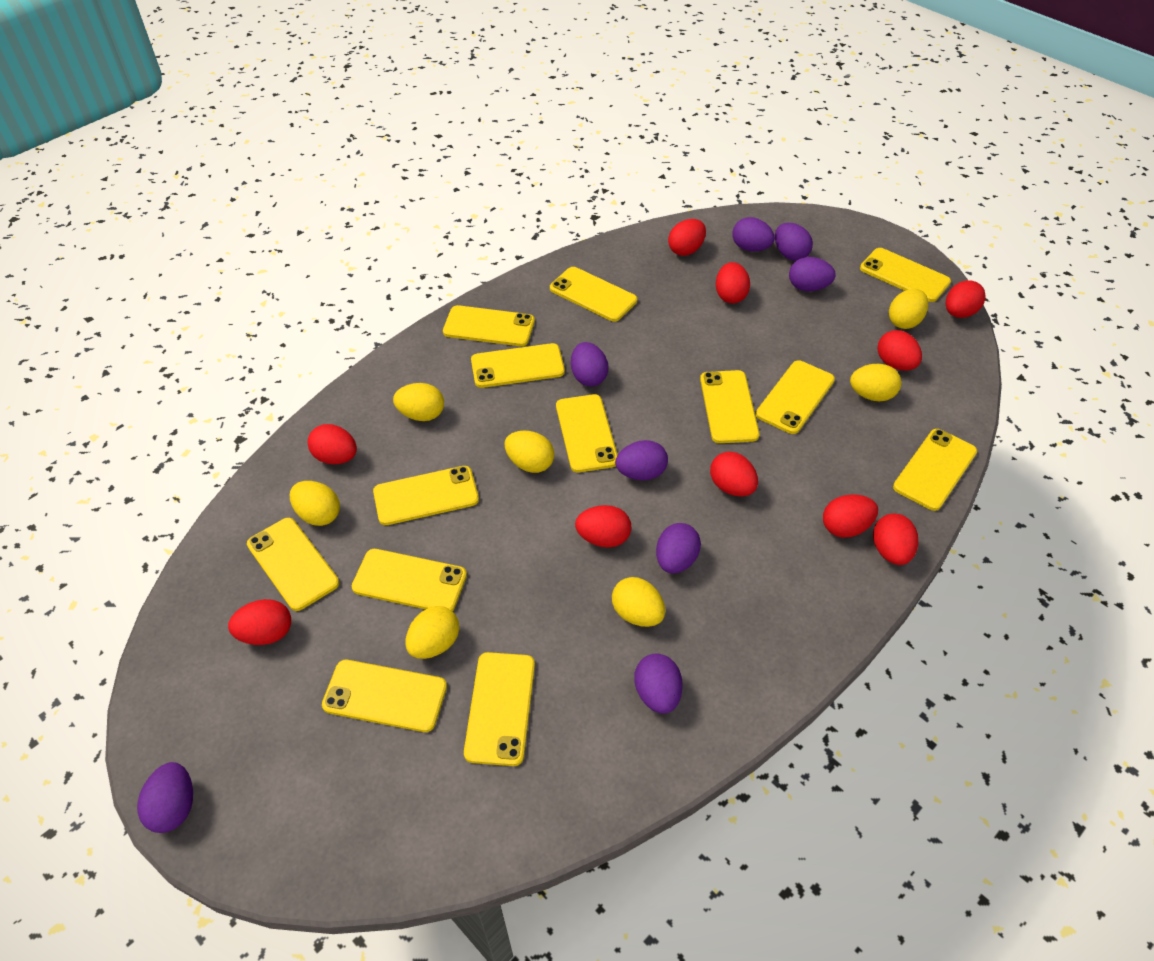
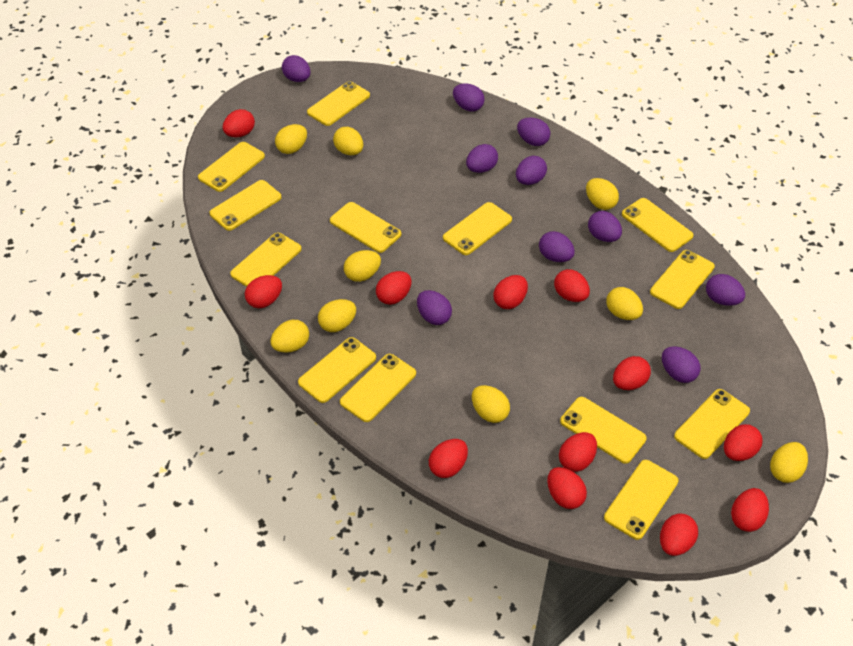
purple egg: 8 -> 10
red egg: 10 -> 12
yellow egg: 7 -> 9

